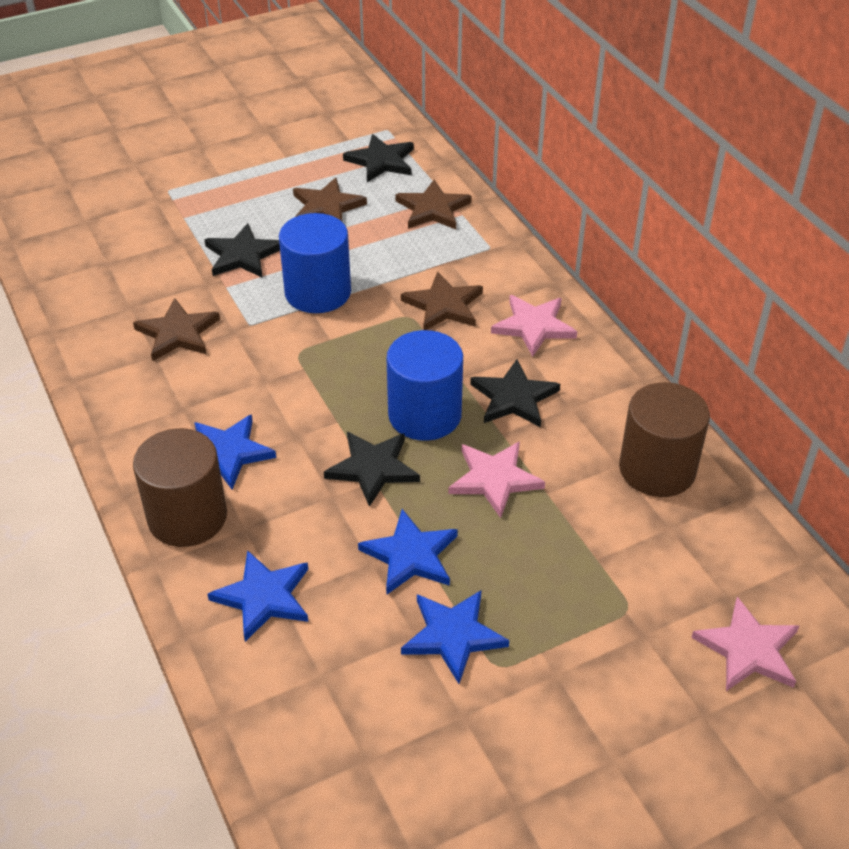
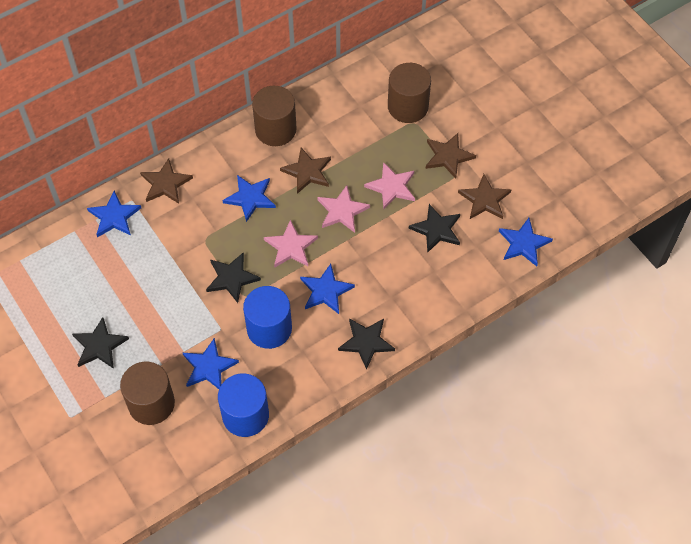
blue star: 4 -> 5
brown cylinder: 2 -> 3

